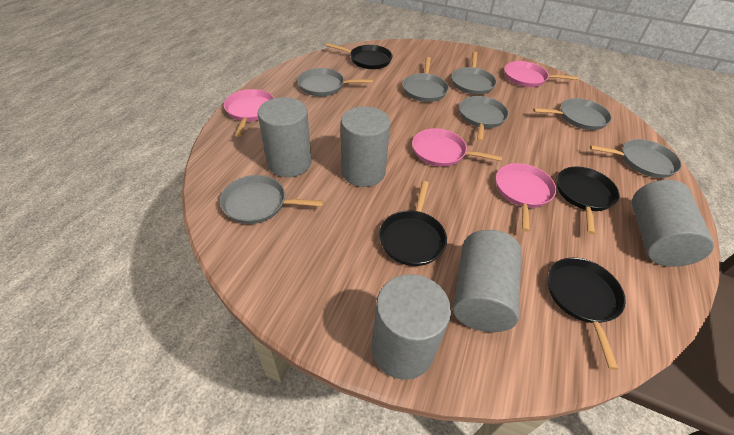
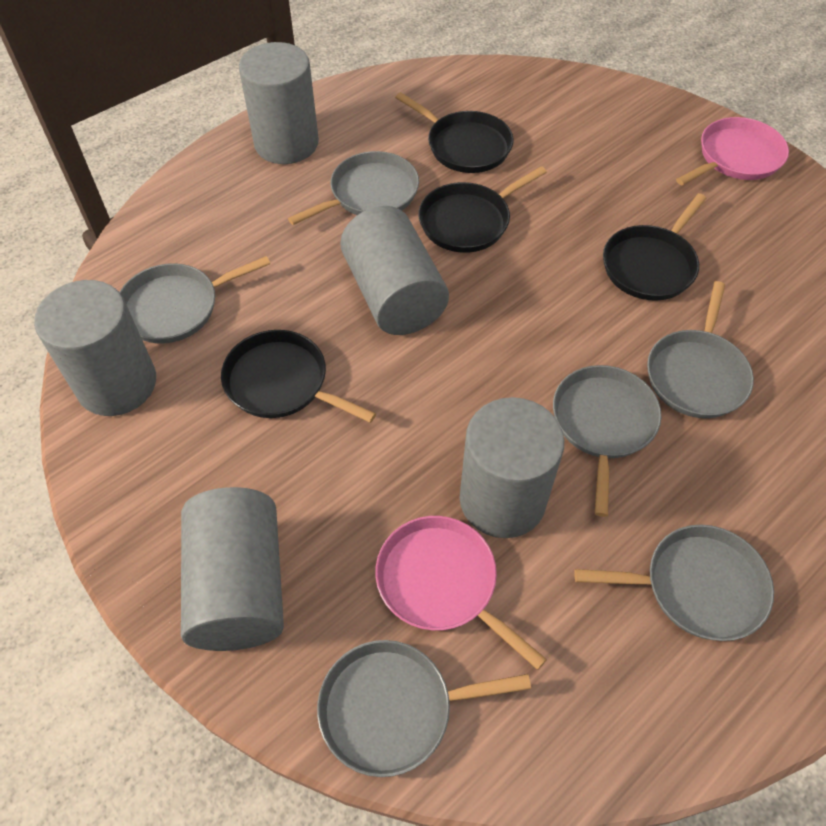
grey pan: 7 -> 6
pink pan: 4 -> 2

